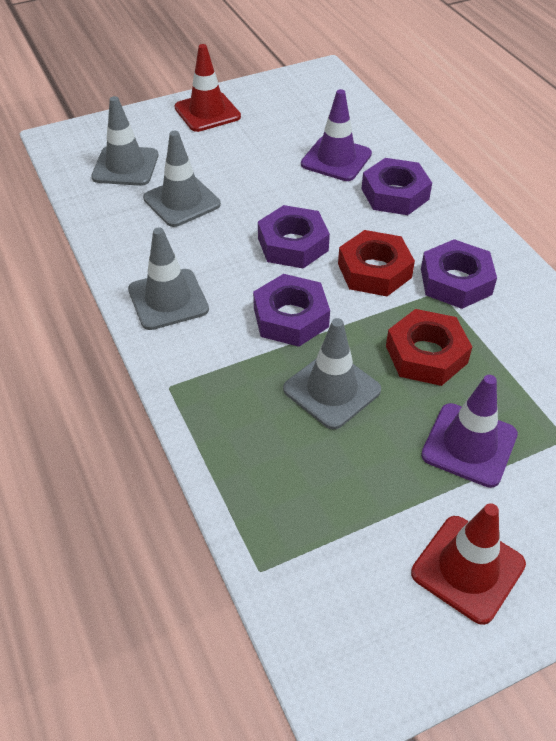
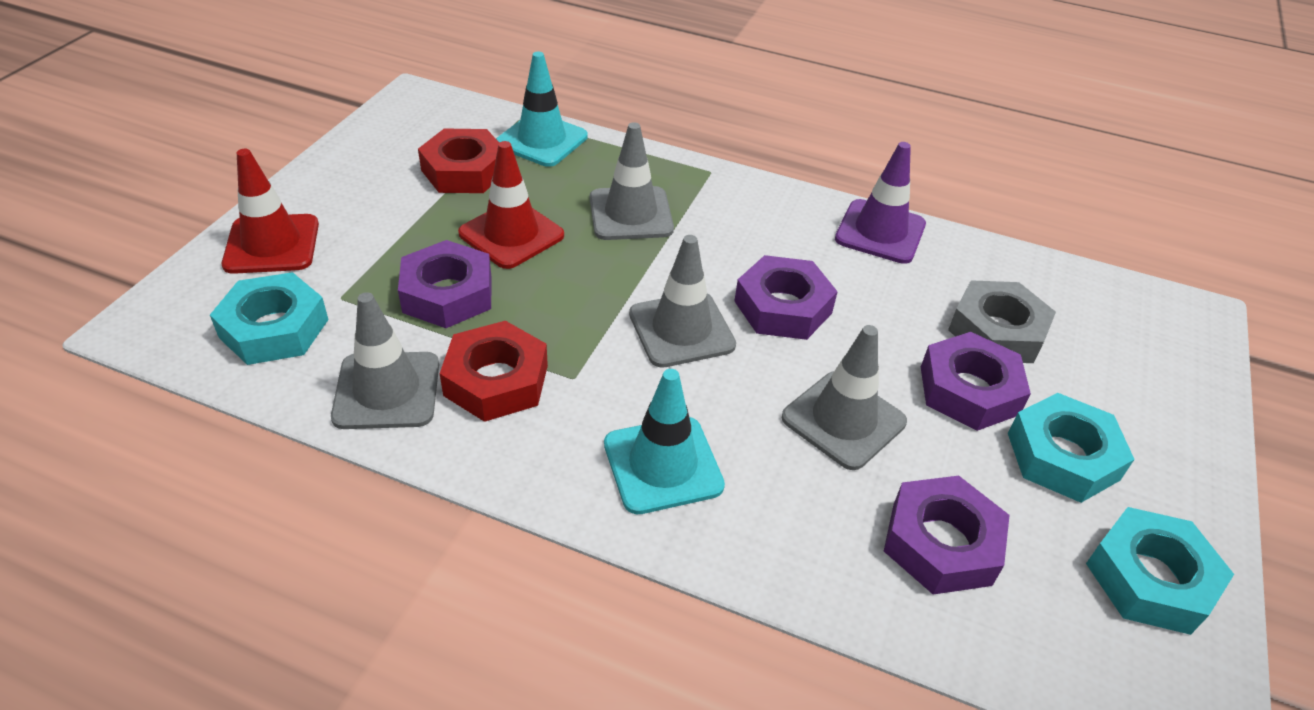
grey nut: 0 -> 1
purple traffic cone: 2 -> 1
turquoise nut: 0 -> 3
turquoise traffic cone: 0 -> 2

